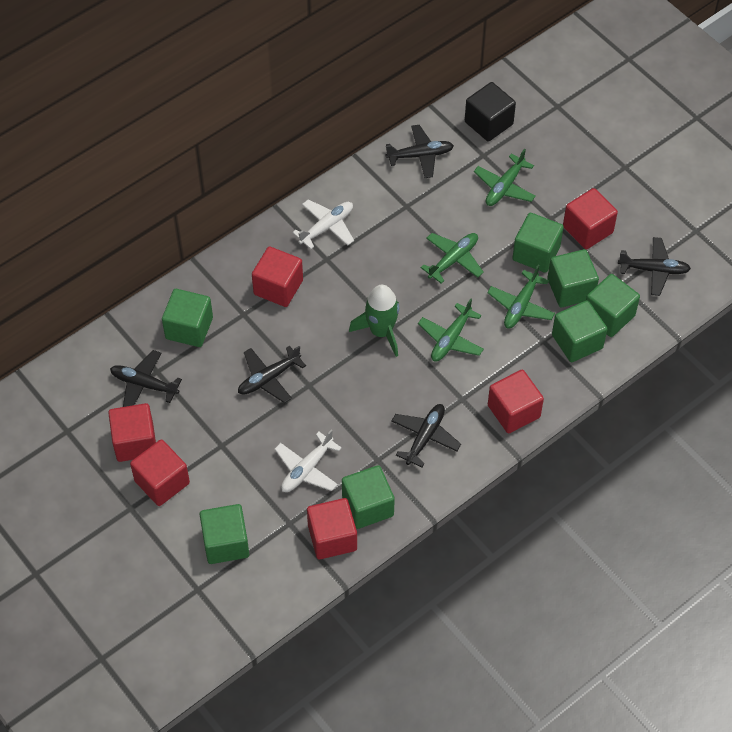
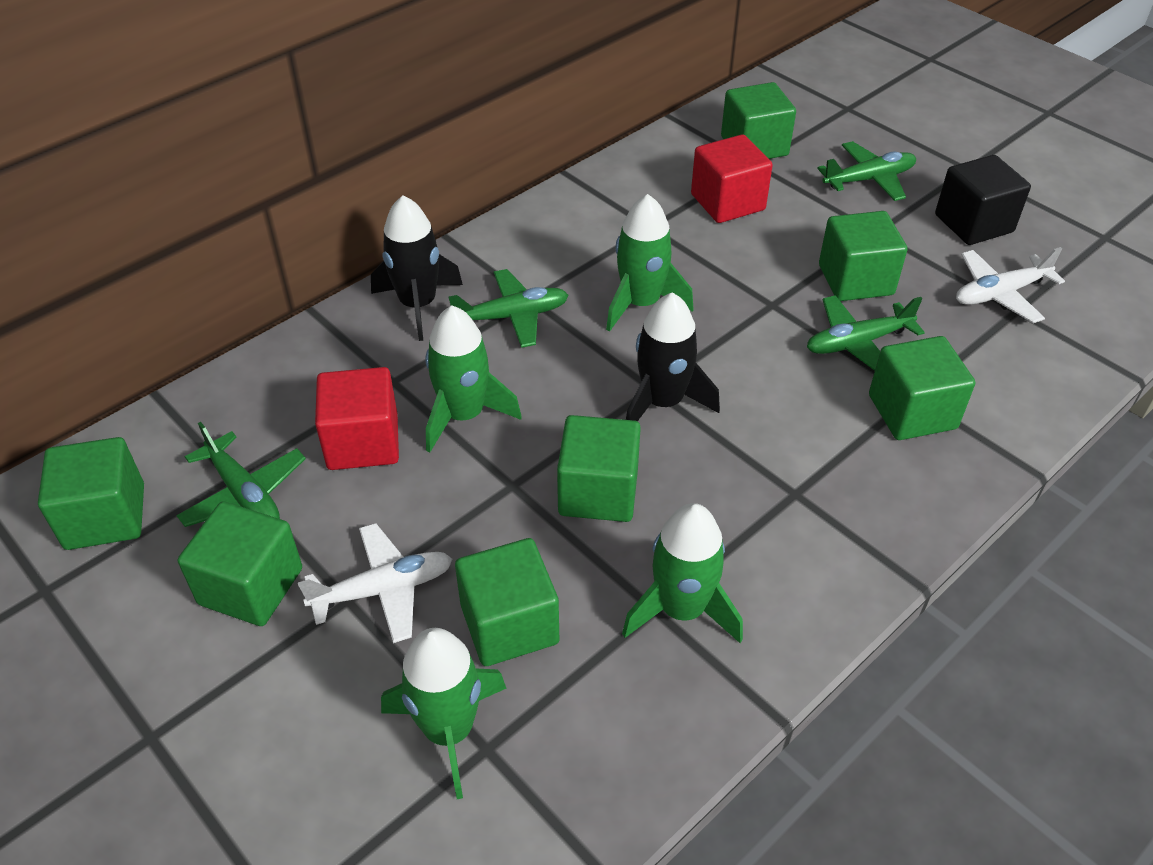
black plane: 5 -> 0
black rocket: 0 -> 2
green rocket: 1 -> 4
red cube: 6 -> 2

